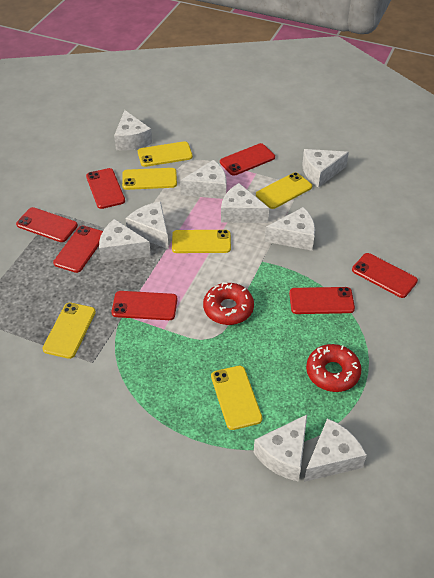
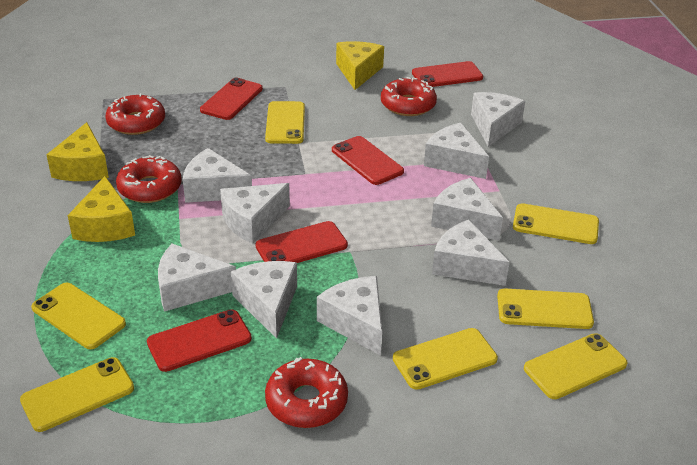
red donut: 2 -> 4
red phone: 7 -> 5
yellow cheese: 0 -> 3
yellow phone: 6 -> 7

